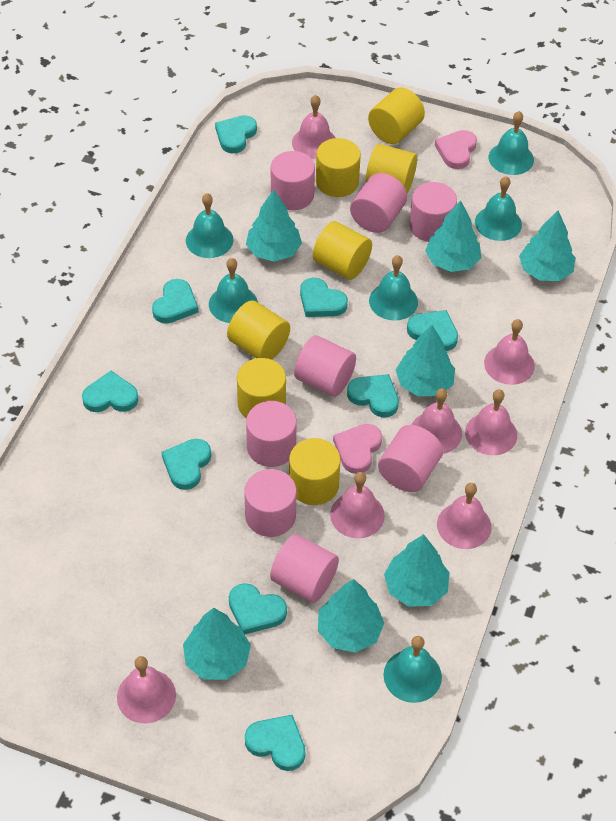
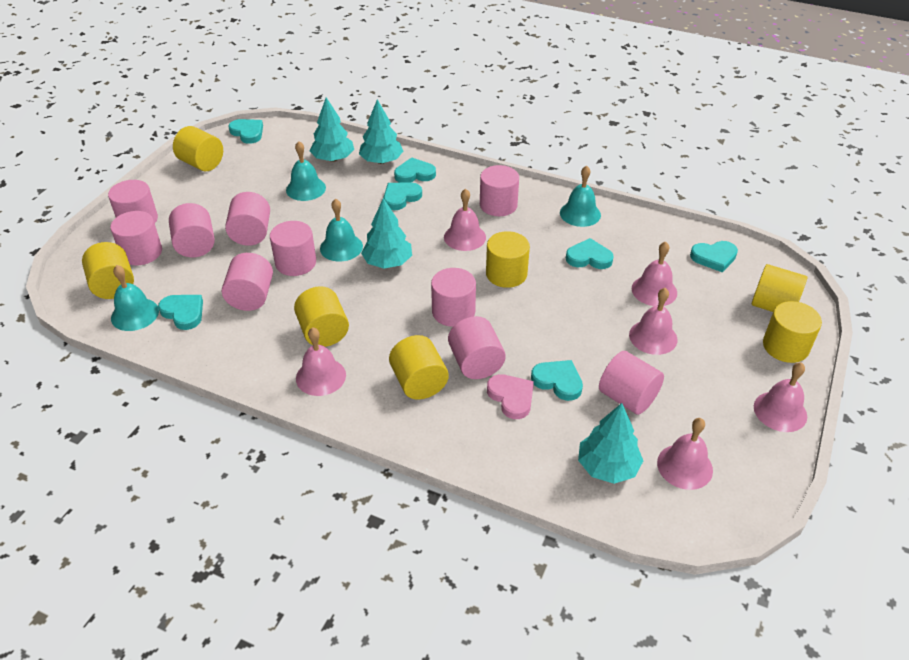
pink bell: 7 -> 6
pink cylinder: 8 -> 10
pink heart: 2 -> 1
turquoise bell: 6 -> 4
turquoise heart: 9 -> 7
turquoise tree: 7 -> 4

